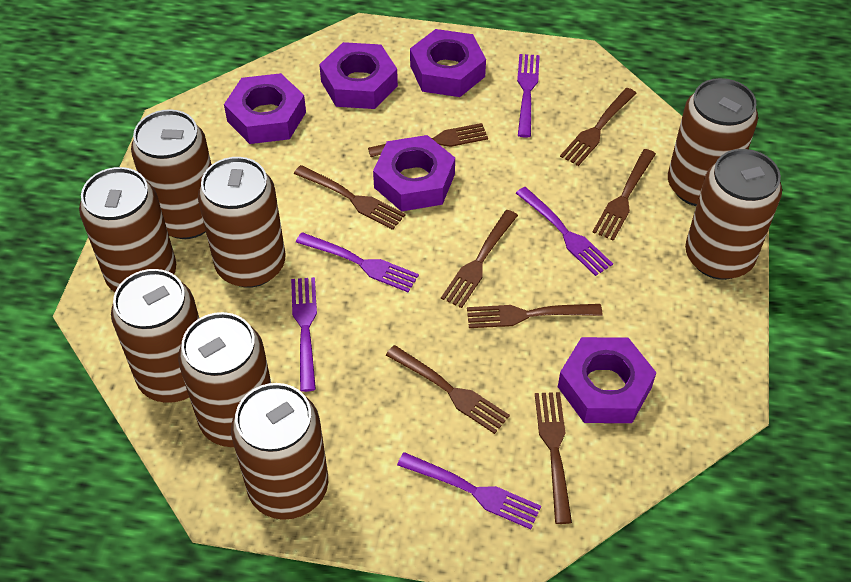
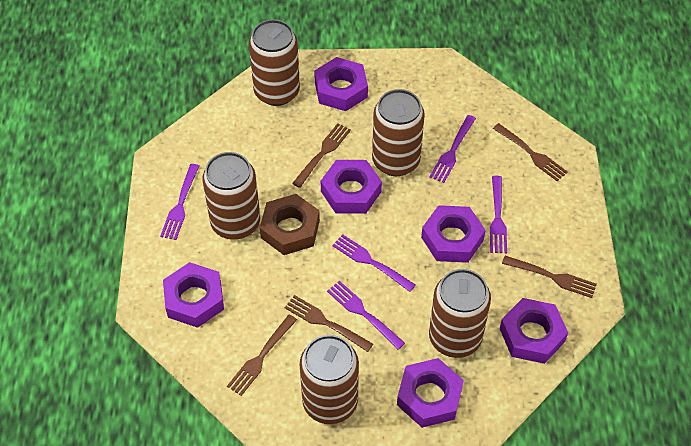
brown can: 8 -> 5
brown fork: 8 -> 5
brown nut: 0 -> 1
purple nut: 5 -> 6

